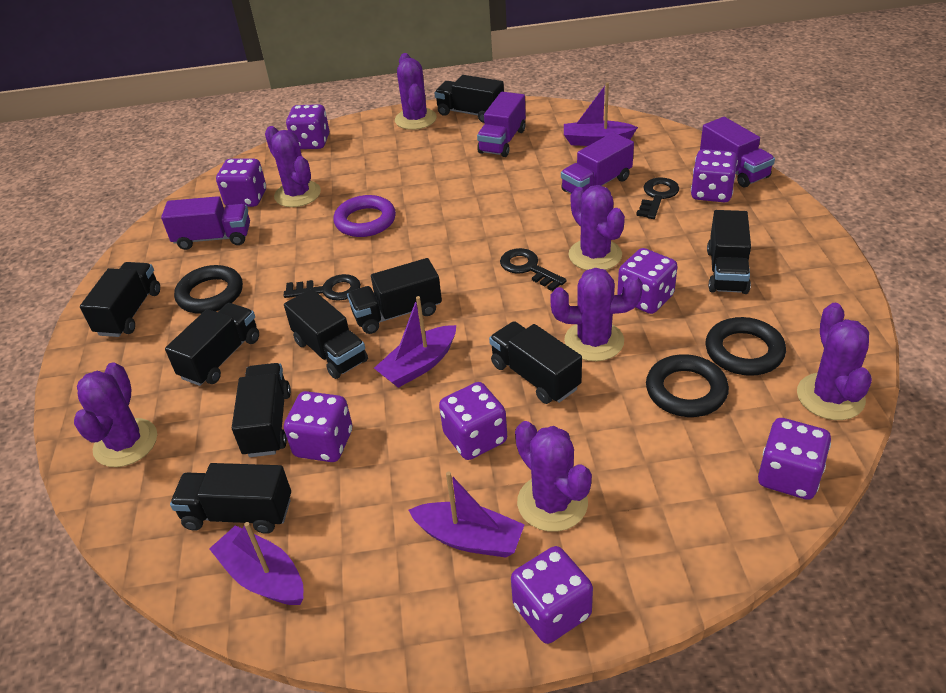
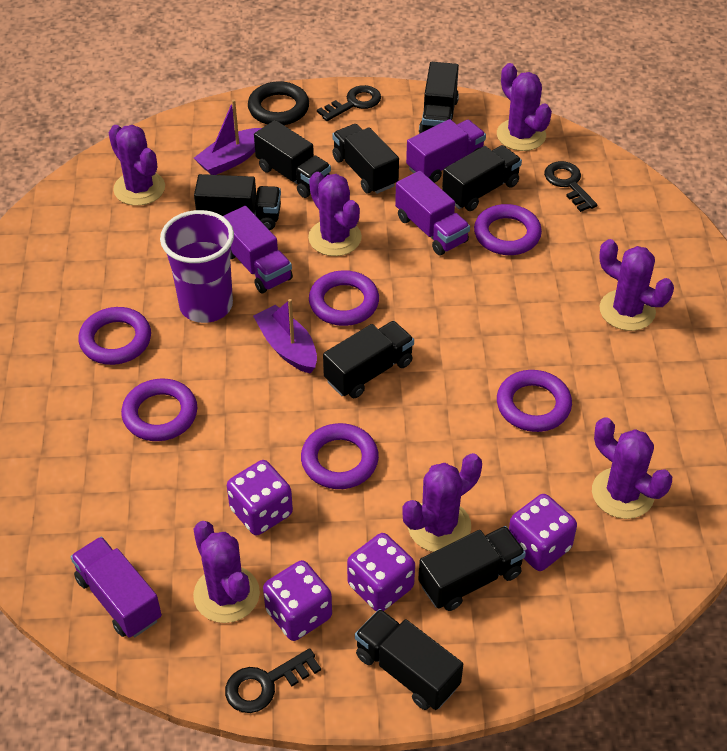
black ring: 3 -> 1
black truck: 9 -> 8
purple boat: 4 -> 2
purple cup: 0 -> 1
purple dice: 8 -> 4
purple ring: 1 -> 6

